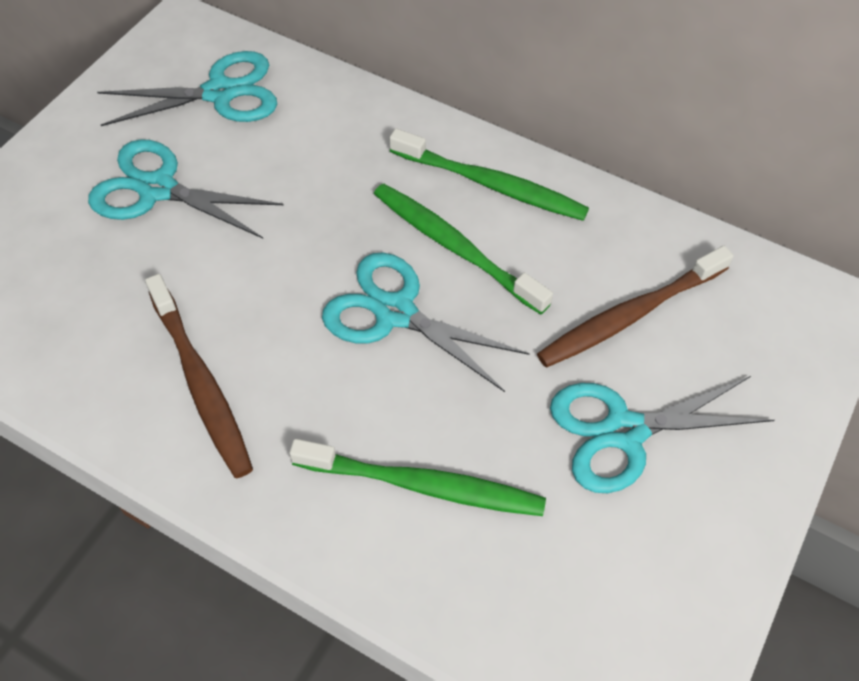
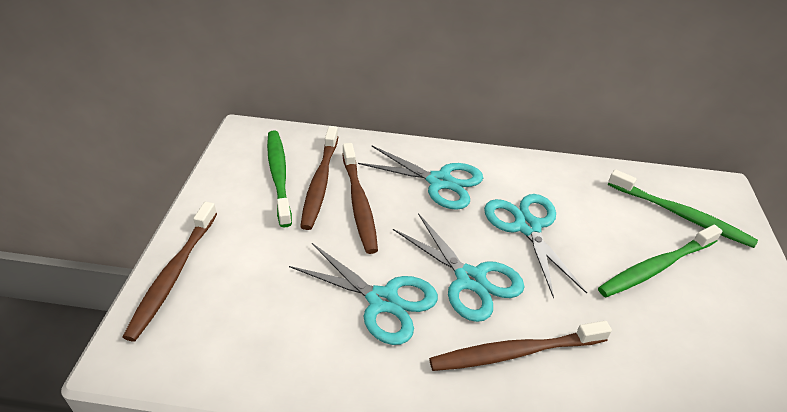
brown toothbrush: 2 -> 4

